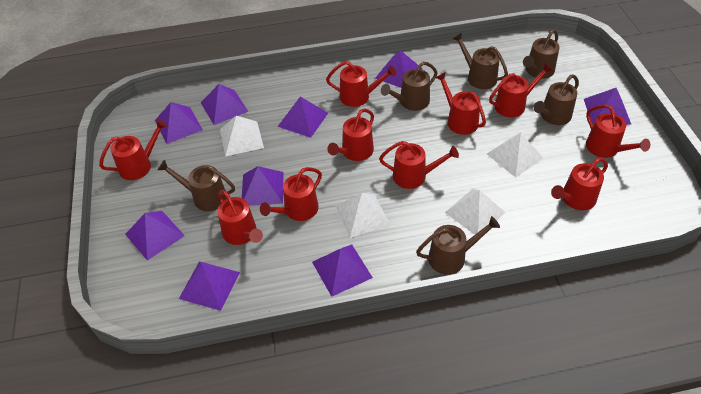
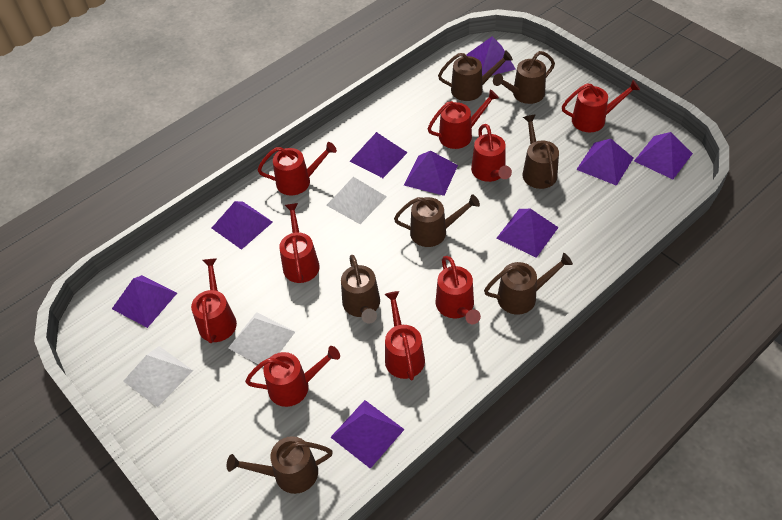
brown watering can: 6 -> 7
red watering can: 10 -> 9
white pyramid: 4 -> 3

